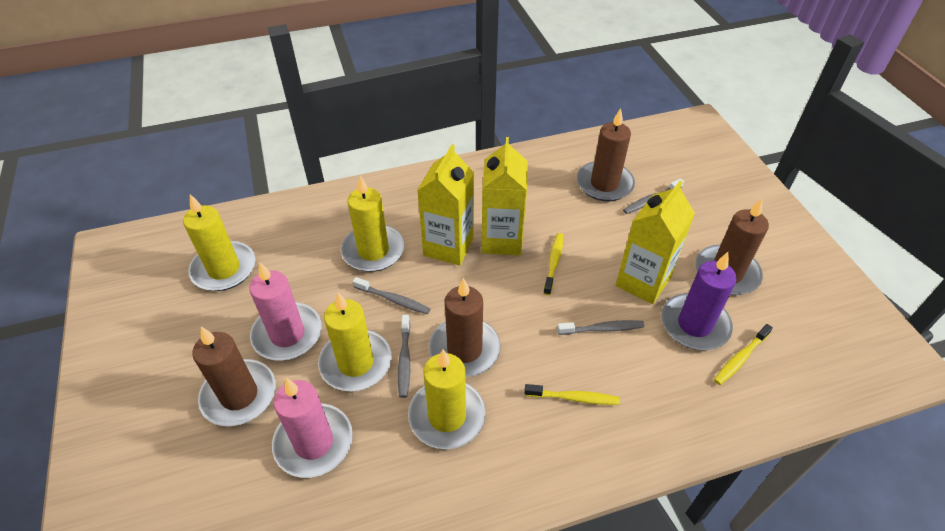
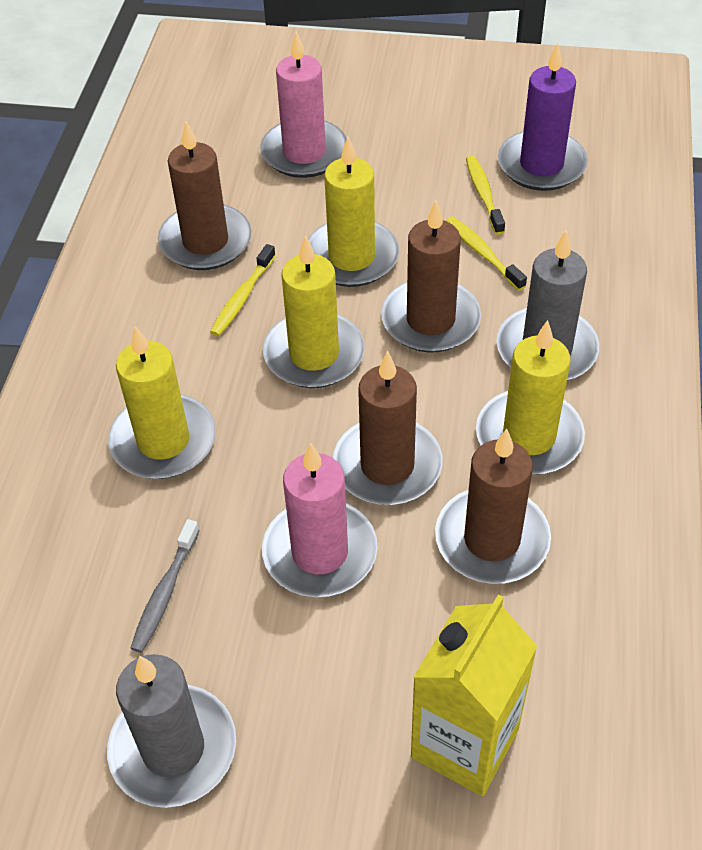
grey candle: 0 -> 2
grey toothbrush: 4 -> 1
yellow carton: 3 -> 1

